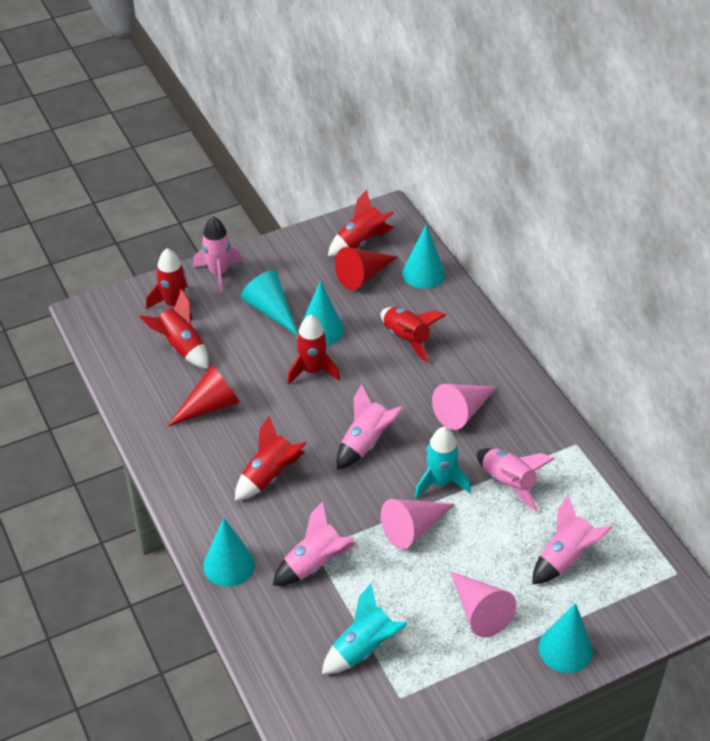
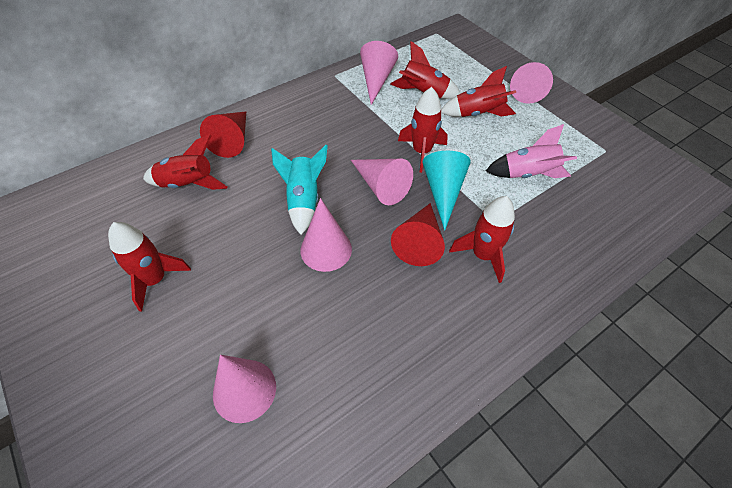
pink cone: 3 -> 5
pink rocket: 5 -> 1
turquoise cone: 5 -> 1
turquoise rocket: 2 -> 1

